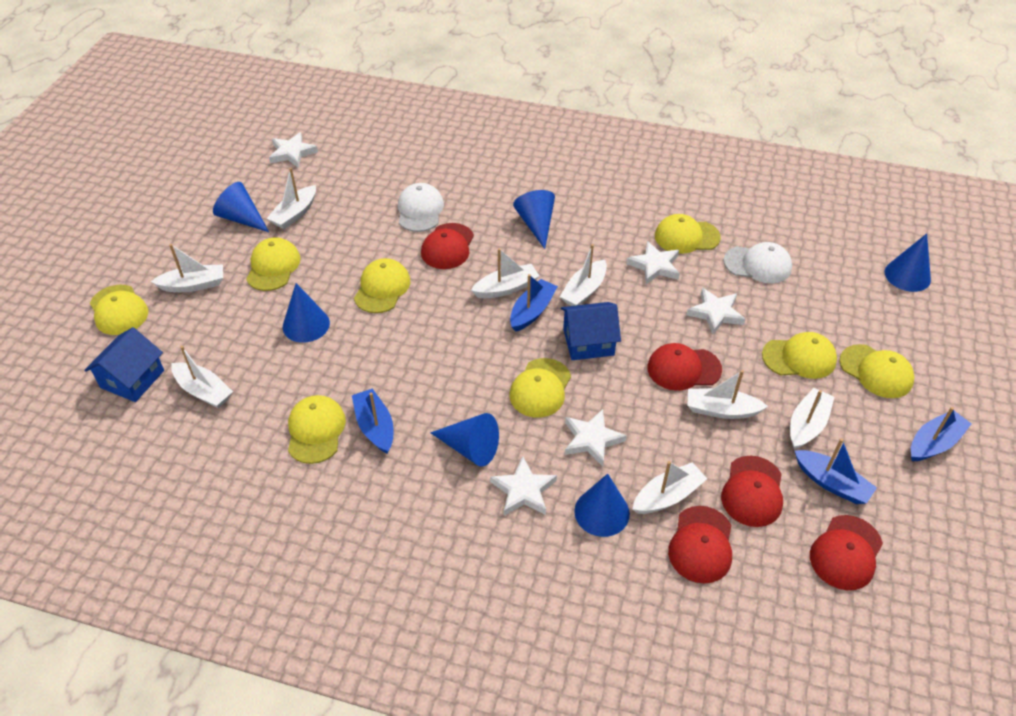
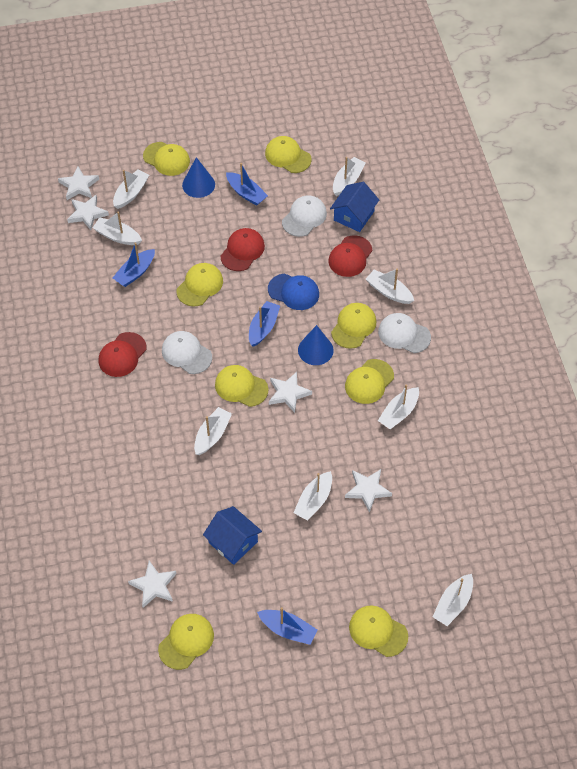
blue cap: 0 -> 1
blue cone: 6 -> 2
red cap: 5 -> 3
white cap: 2 -> 3

